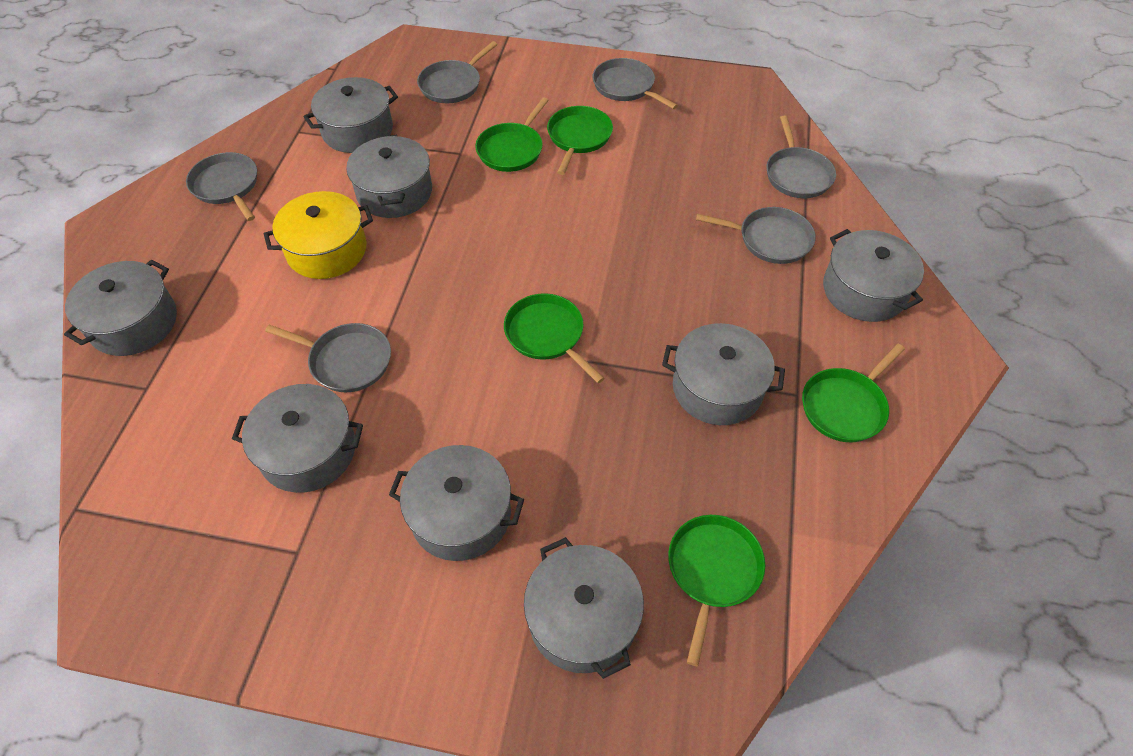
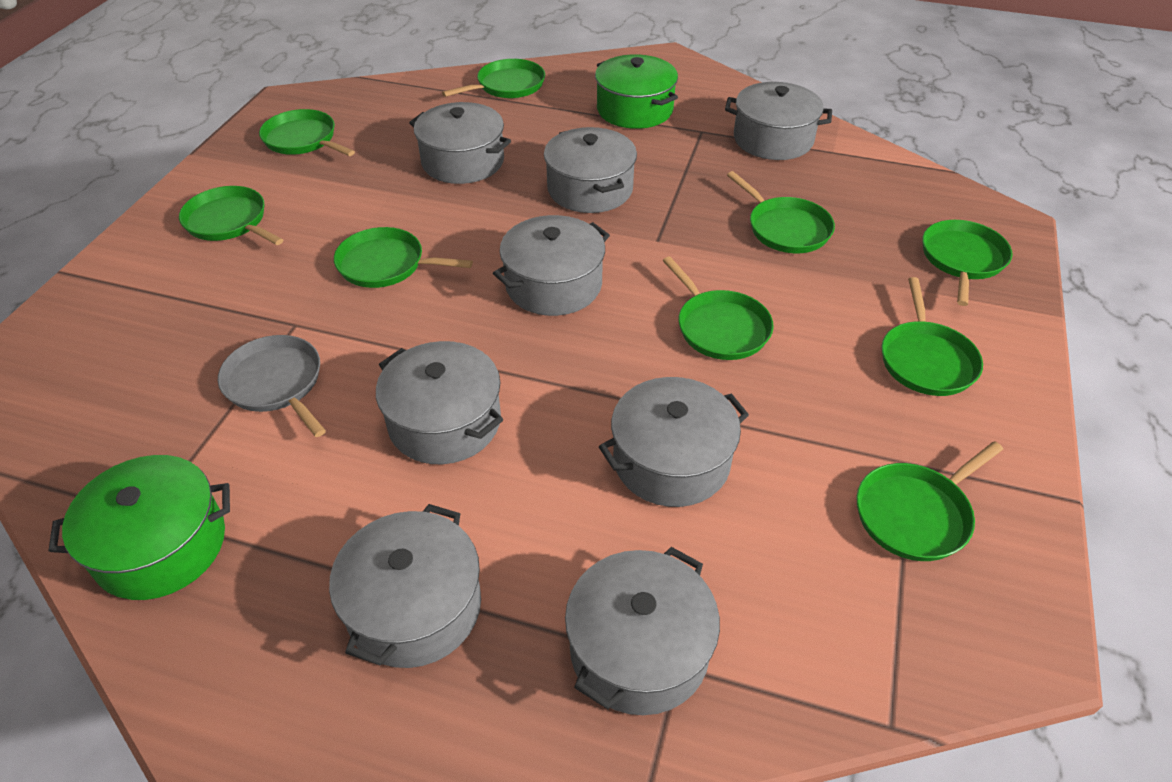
green pan: 5 -> 9
green pot: 0 -> 2
grey pan: 6 -> 1
yellow pot: 1 -> 0

